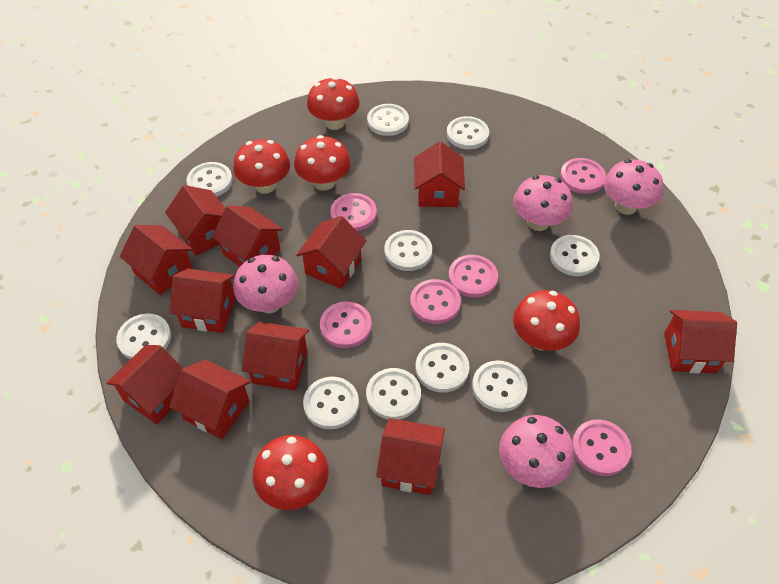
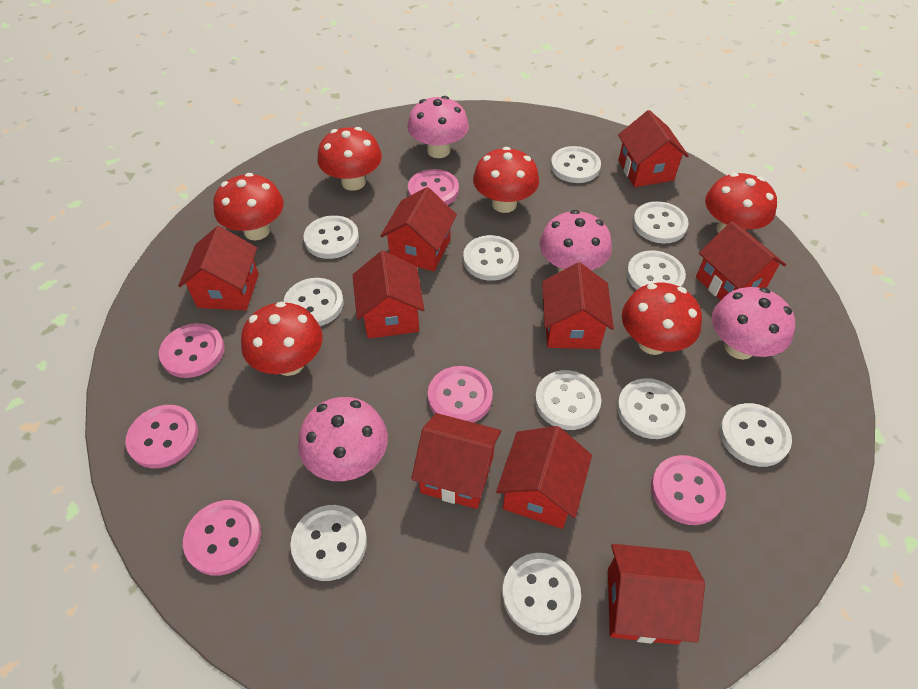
red house: 11 -> 9
red mushroom: 5 -> 6
white button: 10 -> 11

